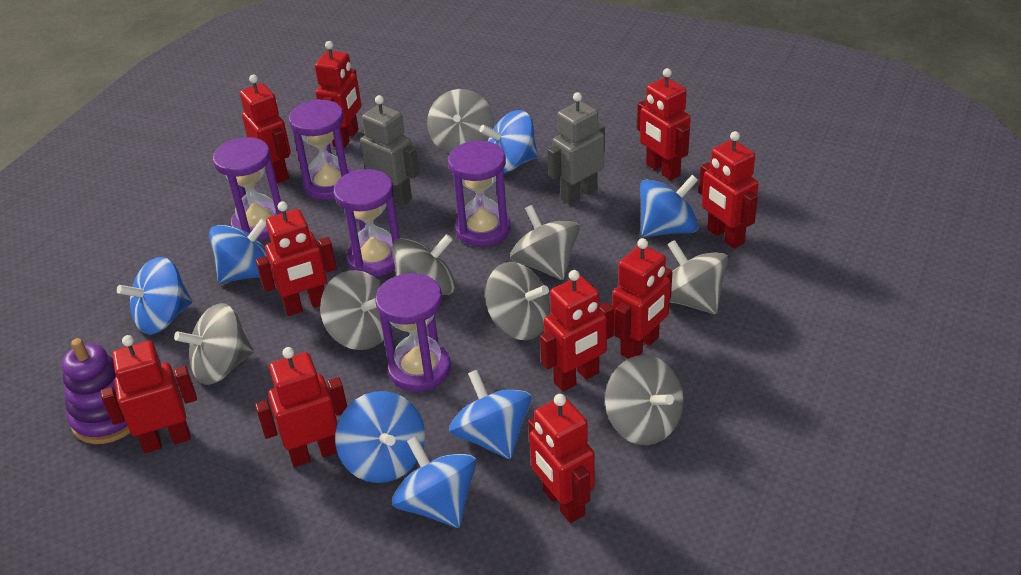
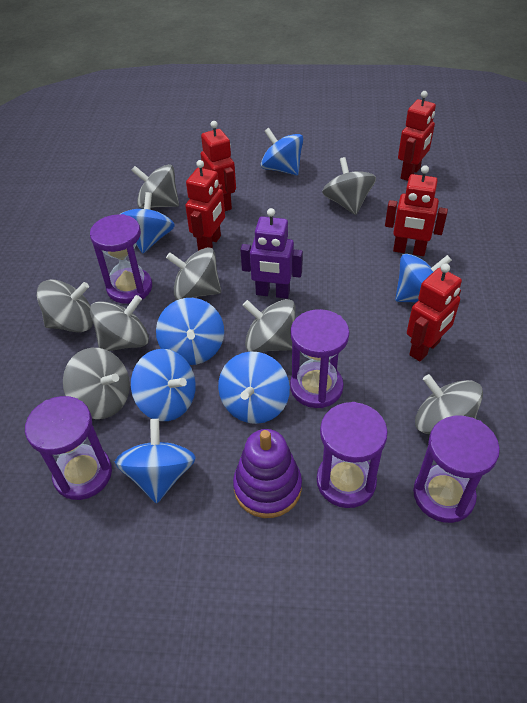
grey robot: 2 -> 0
purple robot: 0 -> 1
red robot: 10 -> 5

